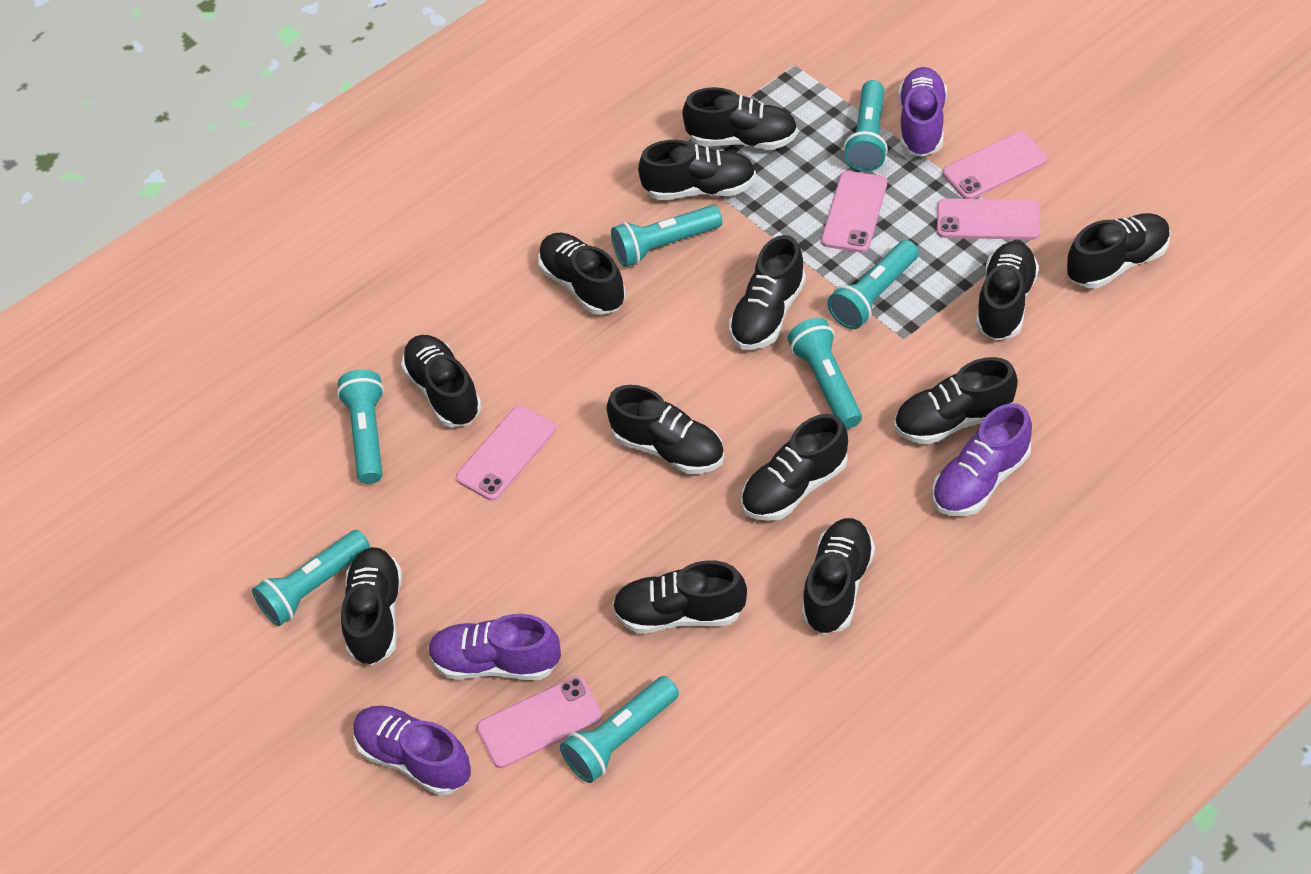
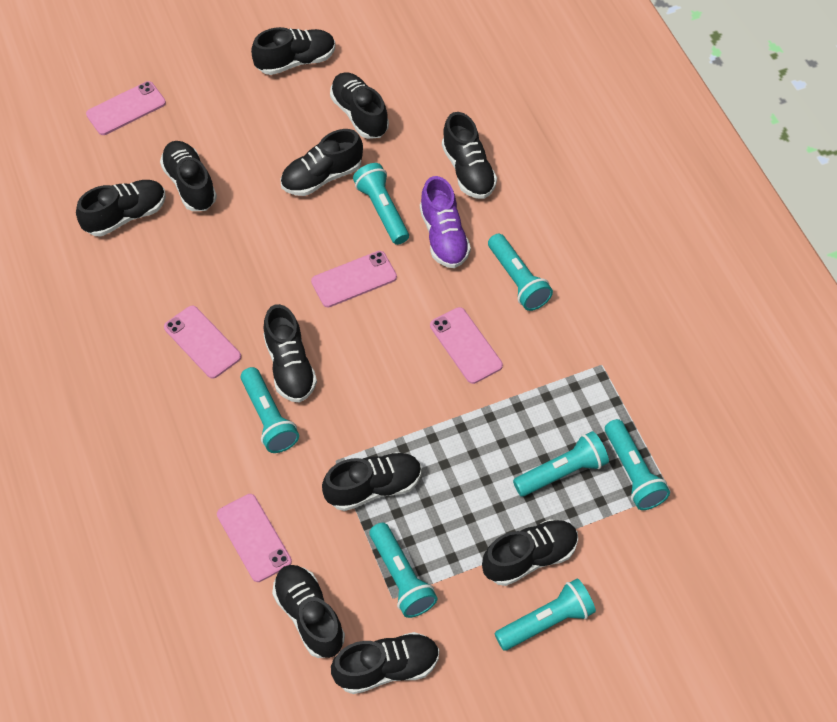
black shoe: 13 -> 11
purple shoe: 4 -> 1

